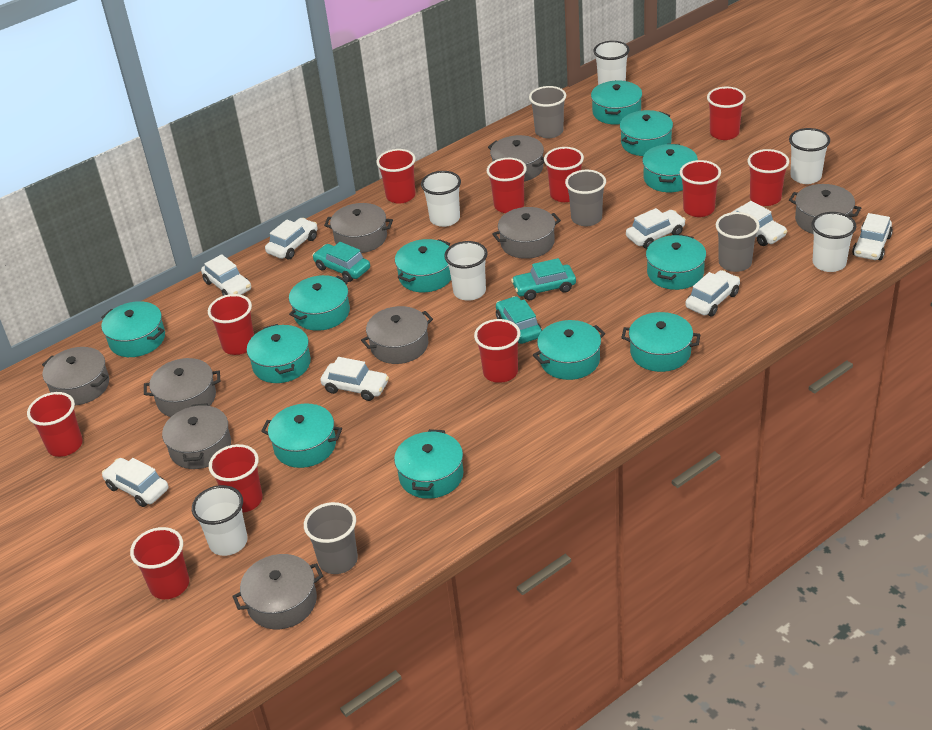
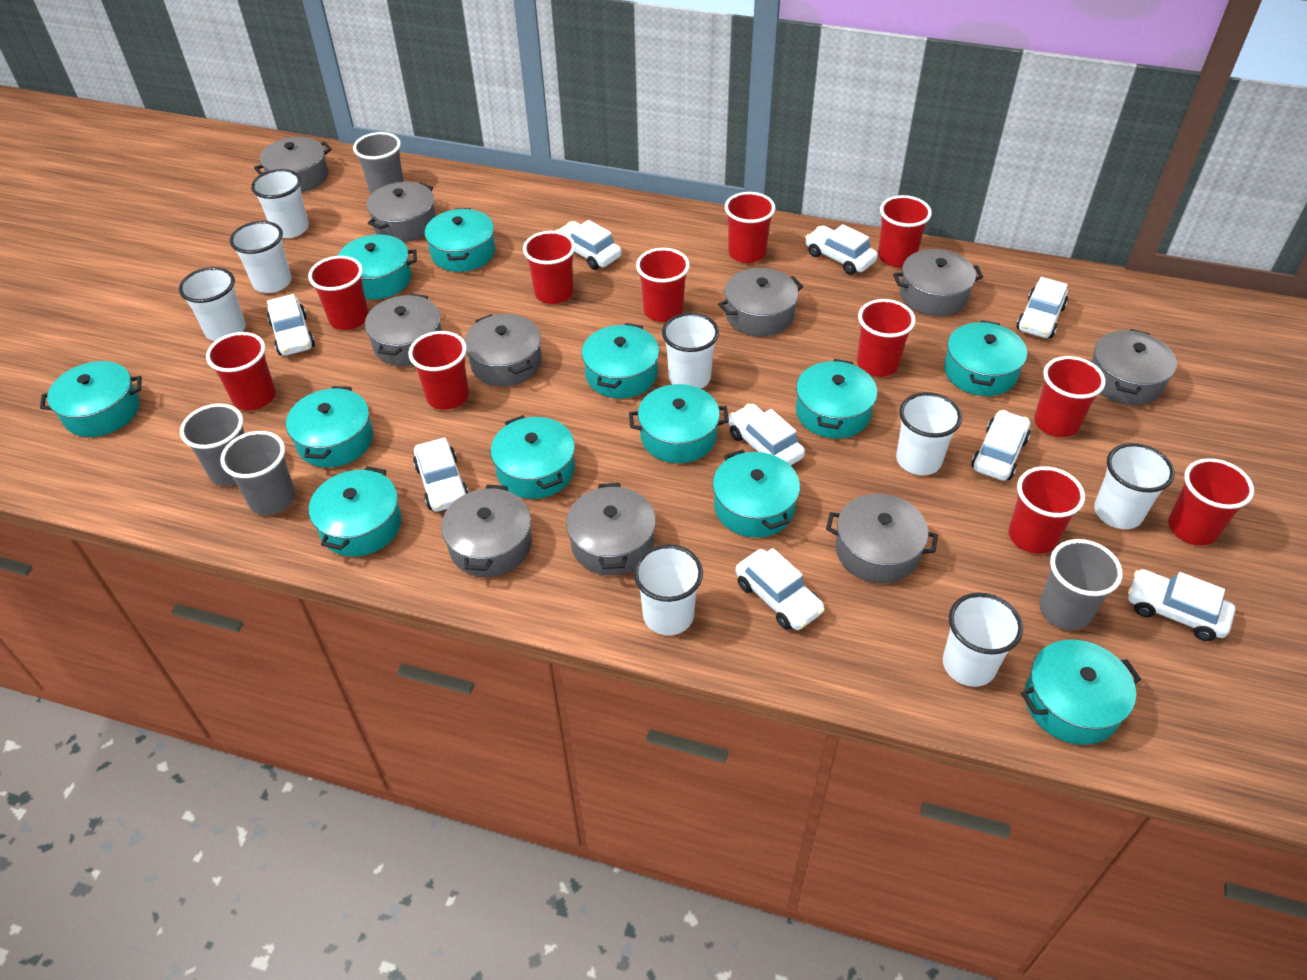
grey pot: 9 -> 10
turquoise car: 3 -> 0
white car: 8 -> 9
white cup: 6 -> 8

